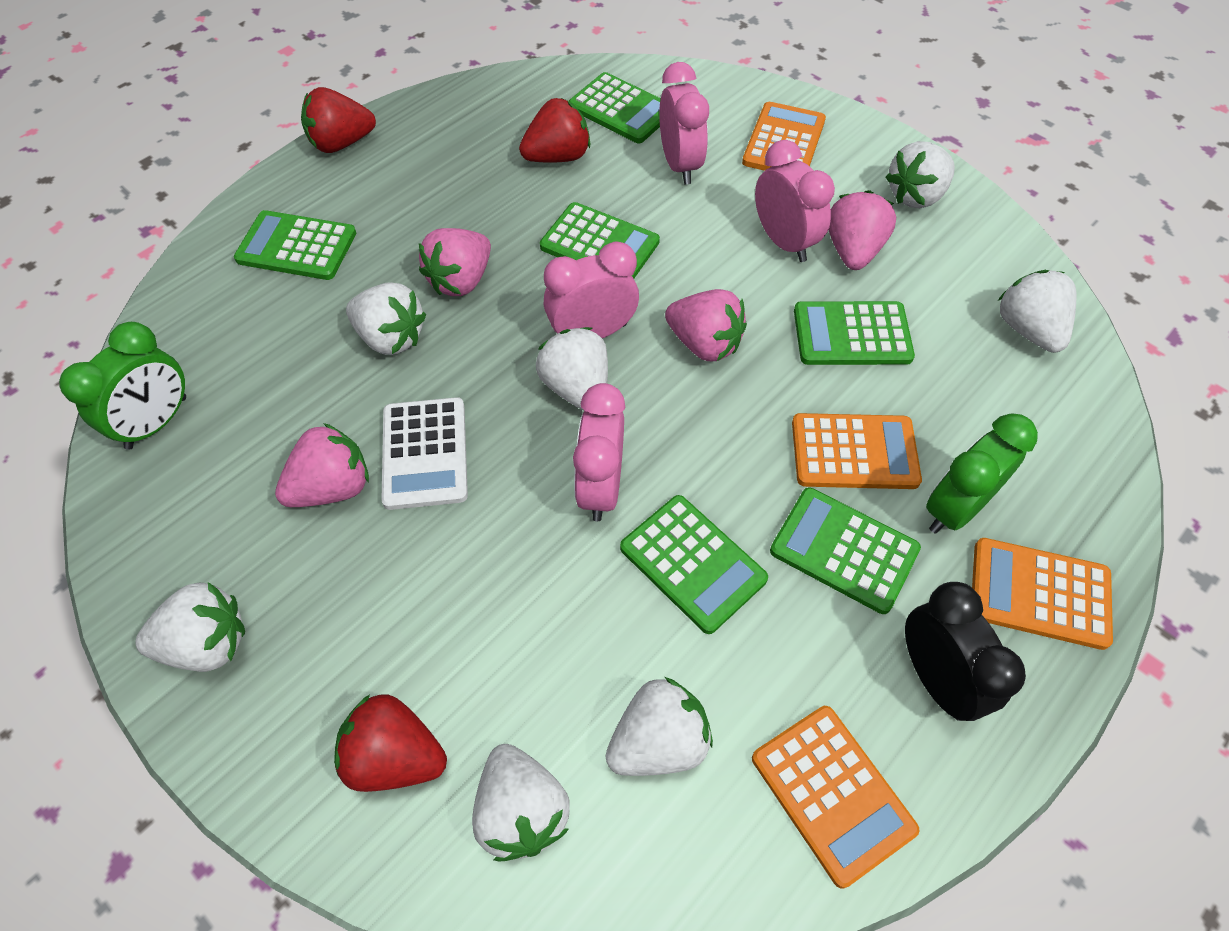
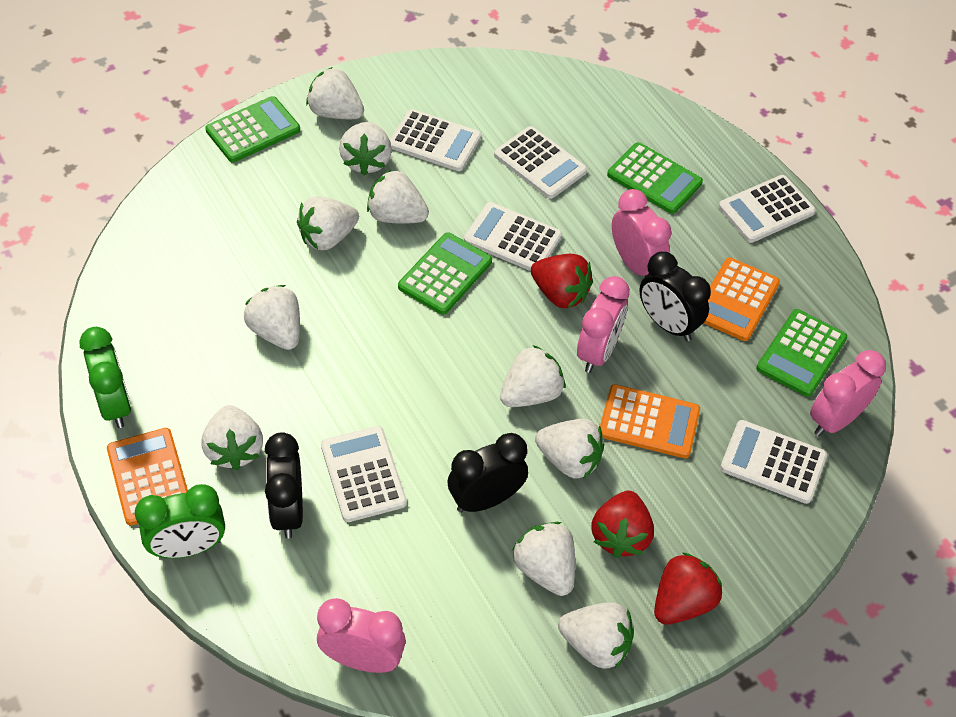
black clock: 1 -> 3
green calculator: 6 -> 4
orange calculator: 4 -> 3
pink strawberry: 4 -> 0
white calculator: 1 -> 6
white strawberry: 7 -> 10

